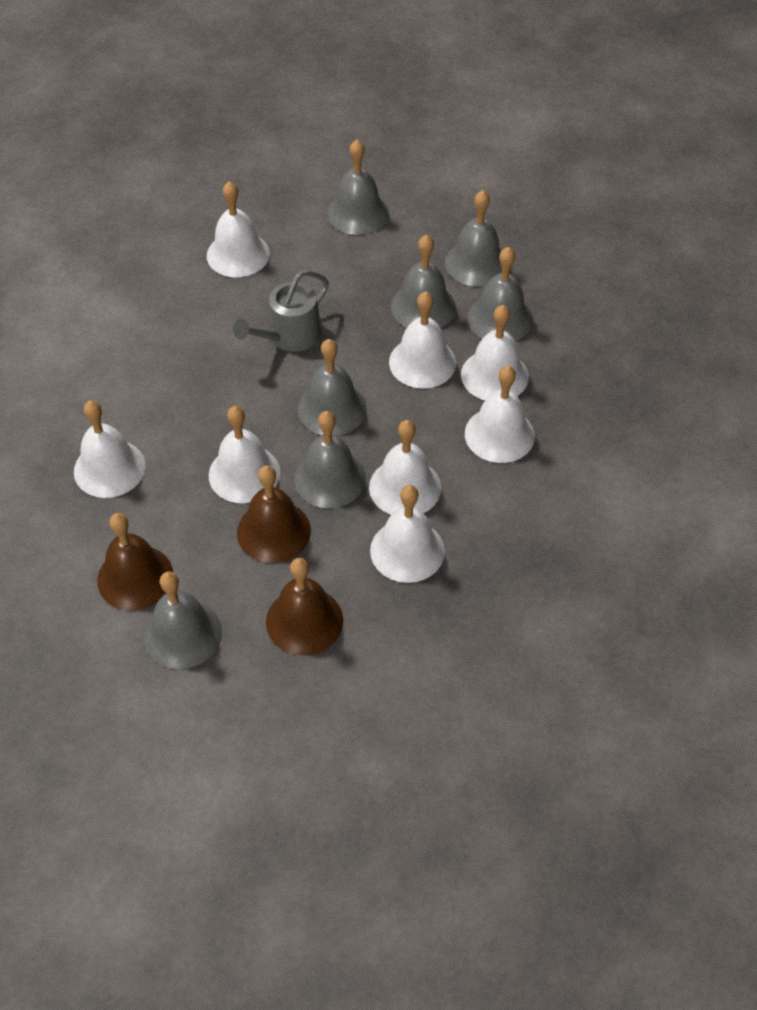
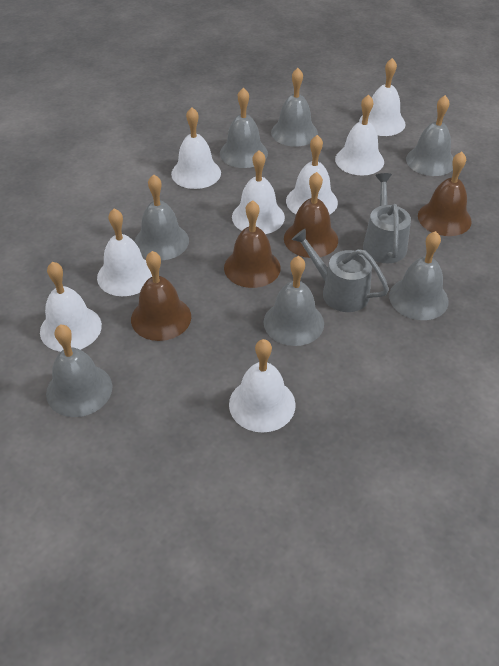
brown bell: 3 -> 4
grey watering can: 1 -> 2

